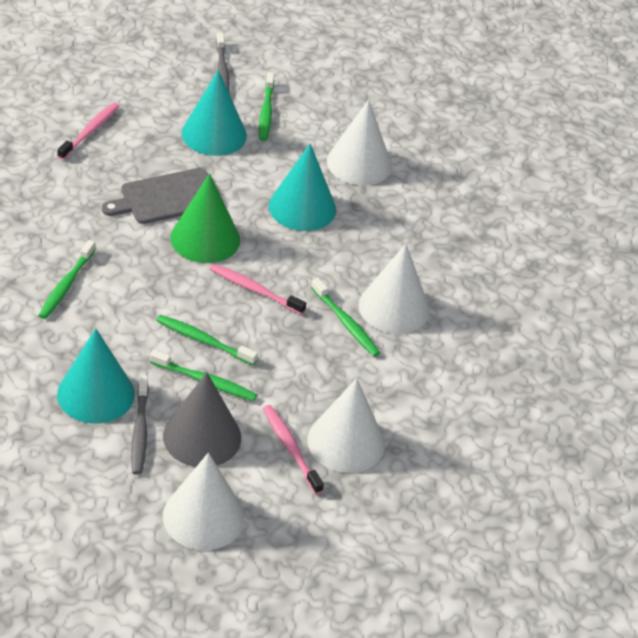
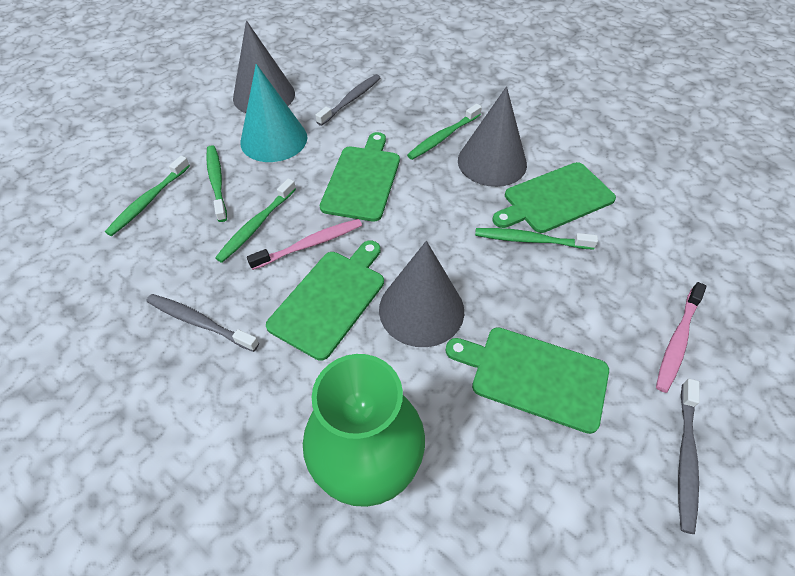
green cone: 1 -> 0
green cutting board: 0 -> 4
green vase: 0 -> 1
grey cone: 1 -> 3
grey cutting board: 1 -> 0
grey toothbrush: 2 -> 3
pink toothbrush: 3 -> 2
turquoise cone: 3 -> 1
white cone: 4 -> 0

